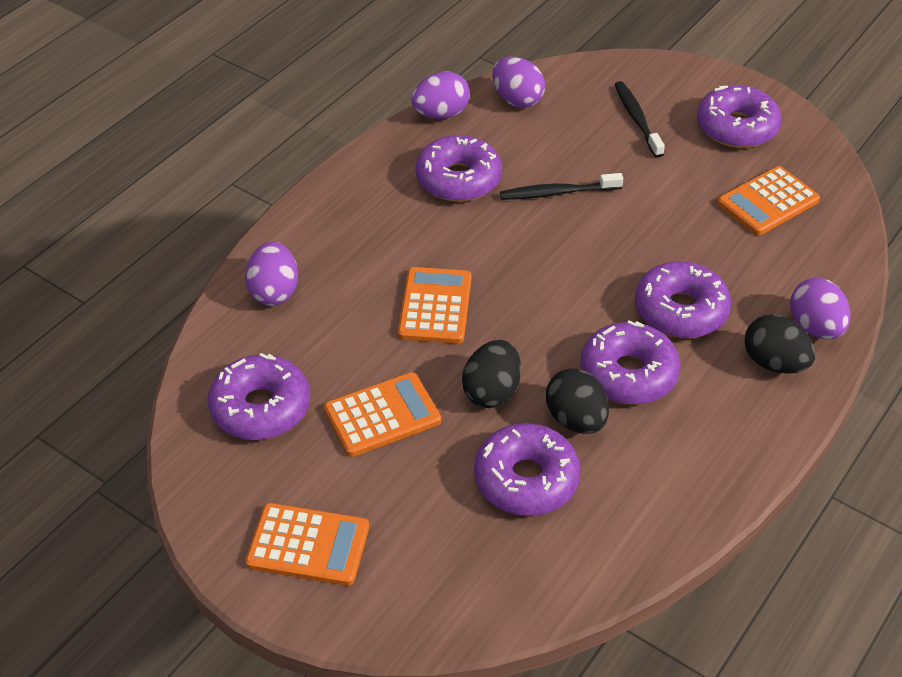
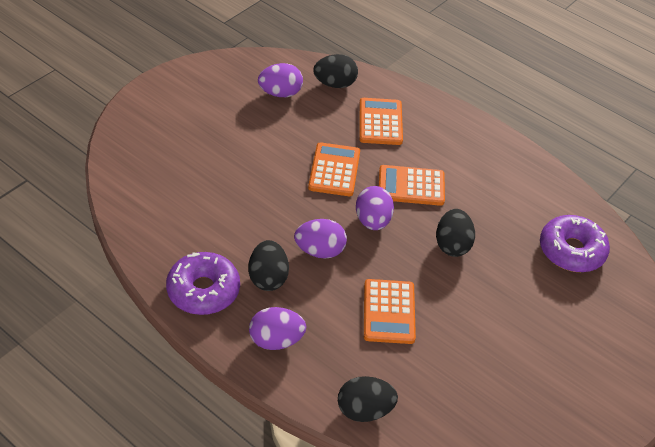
black egg: 3 -> 4
black toothbrush: 2 -> 0
purple donut: 6 -> 2

